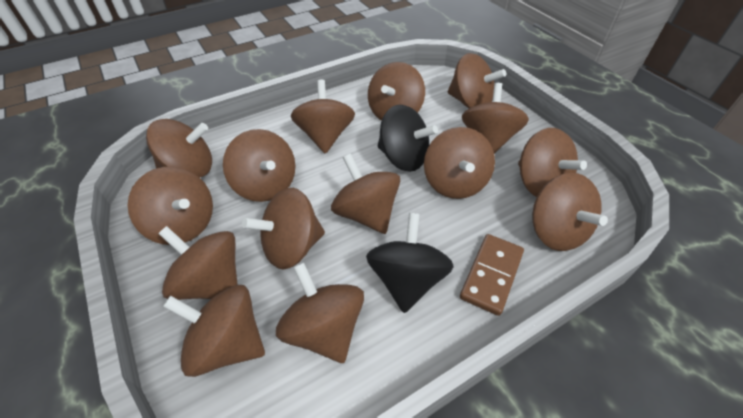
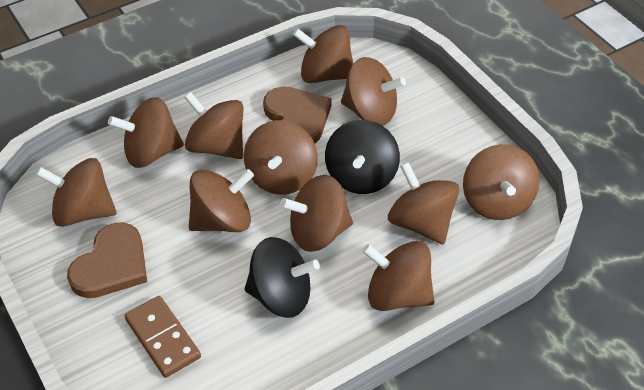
brown heart: 0 -> 2
brown spinning top: 15 -> 11

